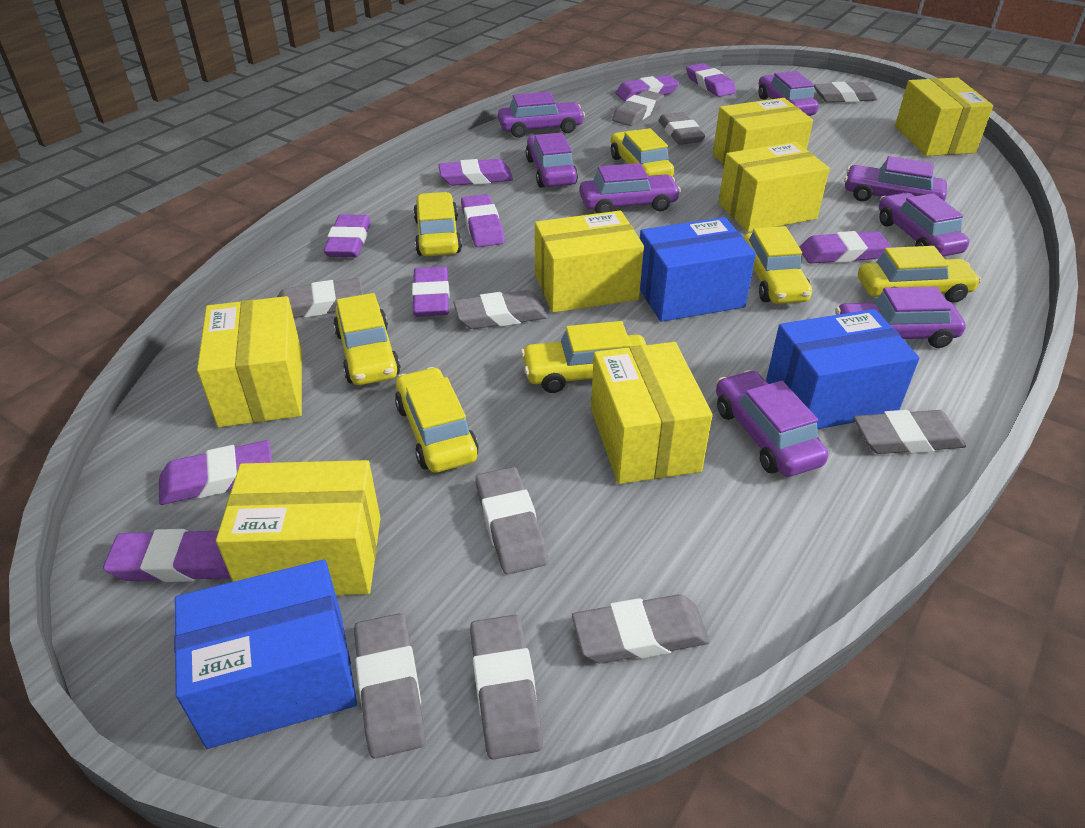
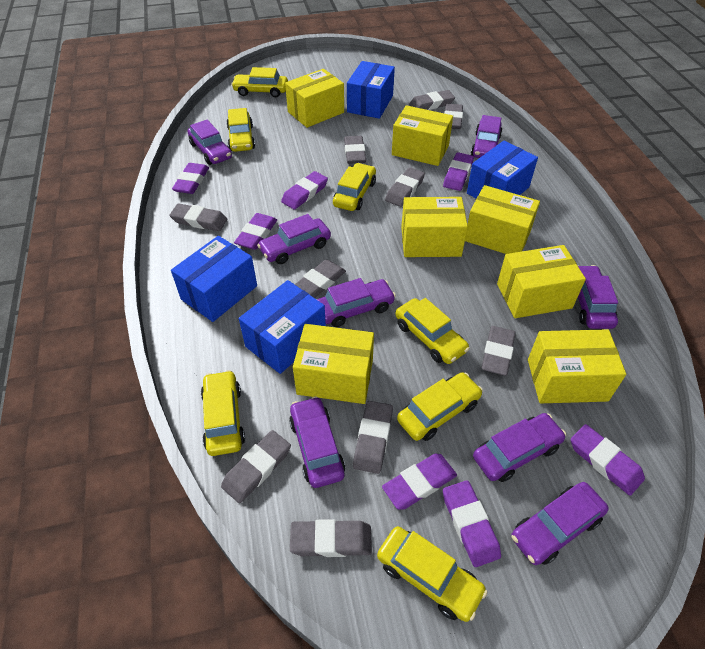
blue box: 3 -> 4
purple eraser: 9 -> 7

